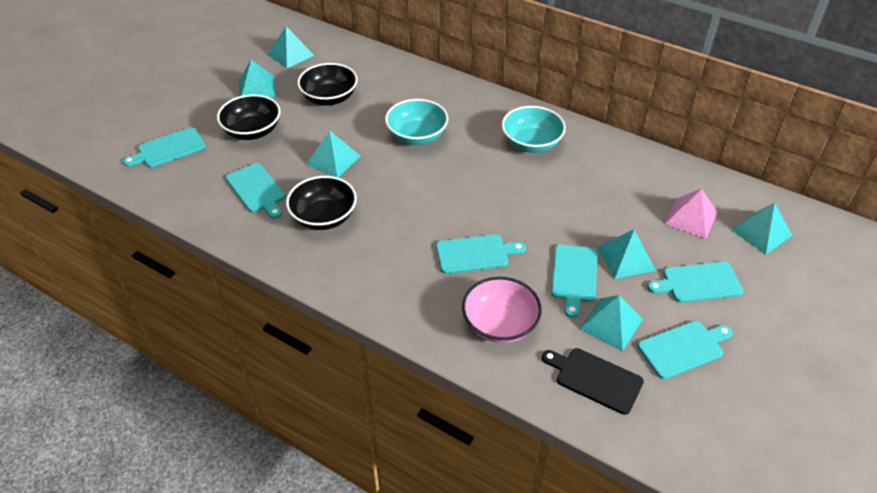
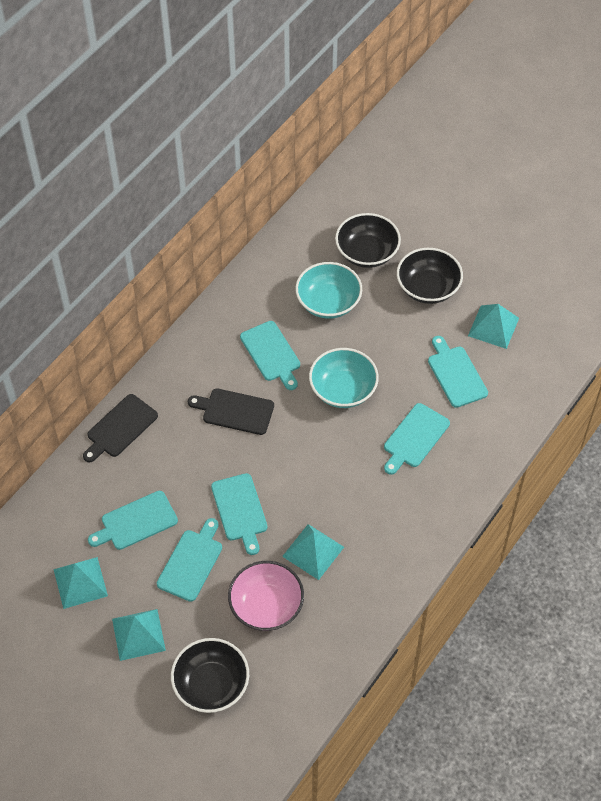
black cutting board: 1 -> 2
pink pyramid: 1 -> 0
turquoise pyramid: 6 -> 4

